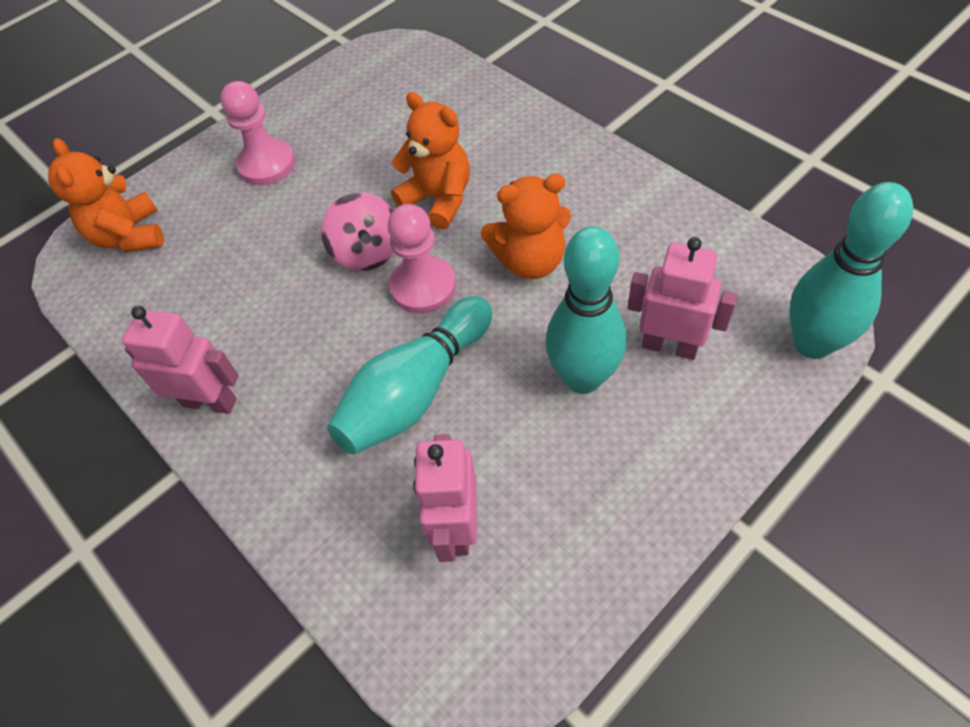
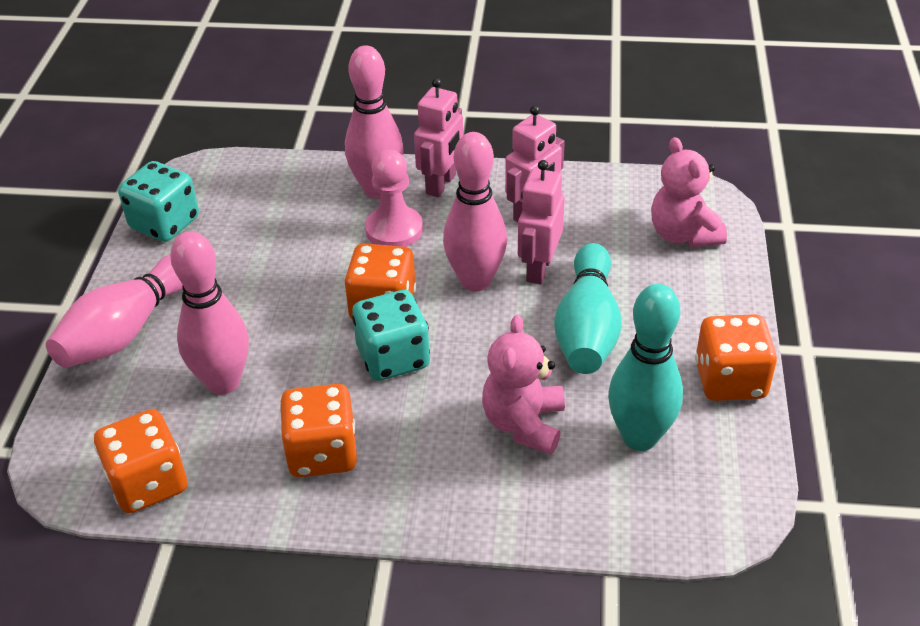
orange dice: 0 -> 4
orange teddy bear: 3 -> 0
pink bowling pin: 0 -> 4
pink pawn: 2 -> 1
pink spinning top: 1 -> 0
pink teddy bear: 0 -> 2
turquoise bowling pin: 3 -> 2
turquoise dice: 0 -> 2

